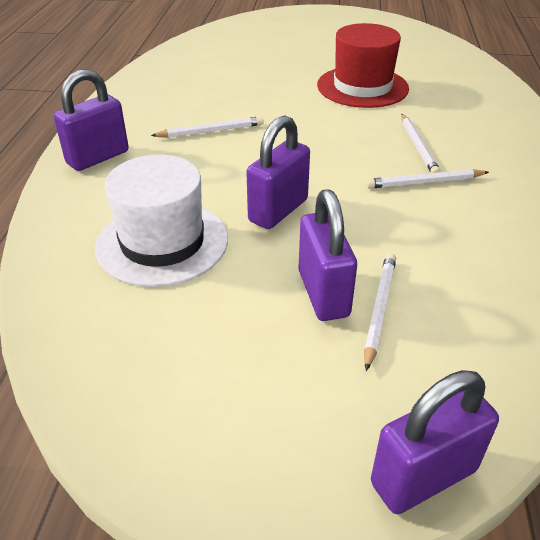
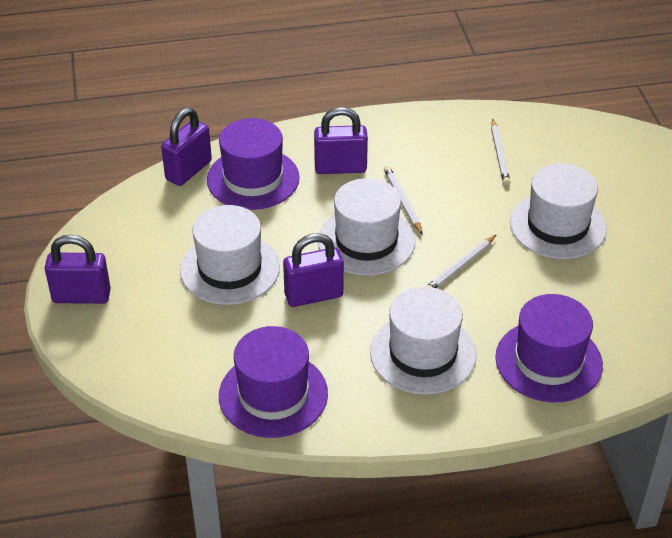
purple hat: 0 -> 3
red hat: 1 -> 0
white hat: 1 -> 4
white pencil: 4 -> 3

